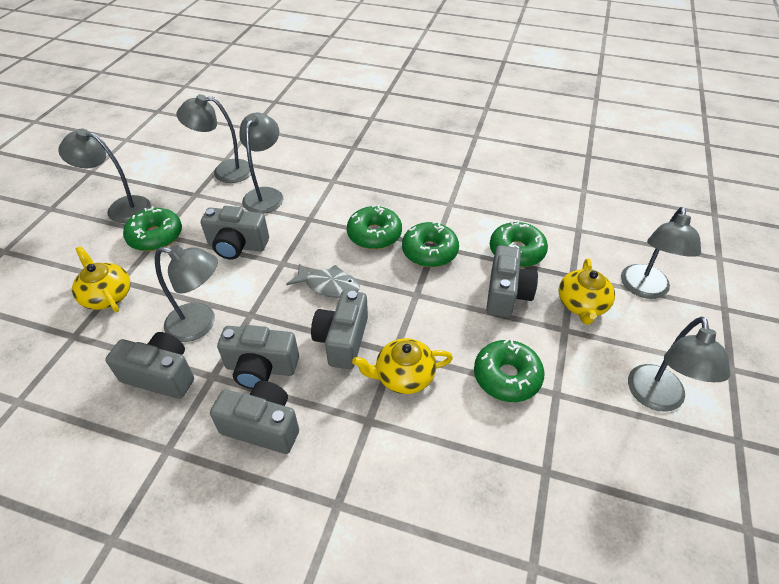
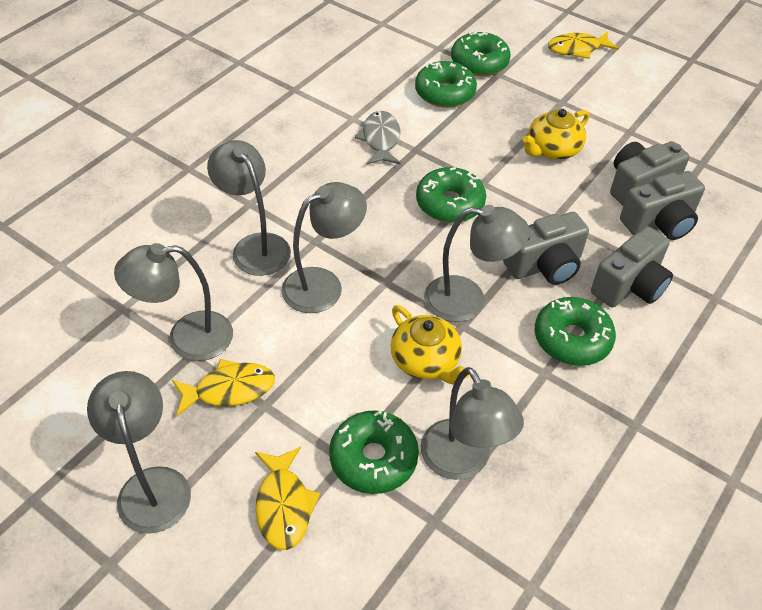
grey camera: 6 -> 4
yellow fish: 0 -> 3
yellow teapot: 3 -> 2

